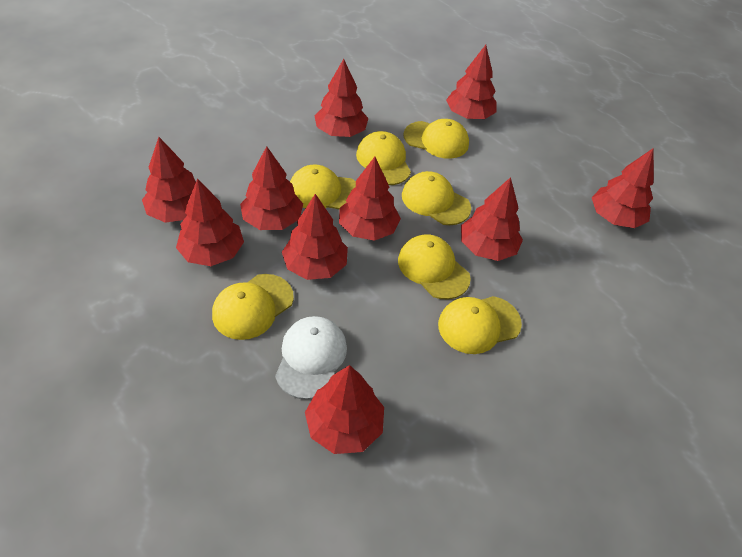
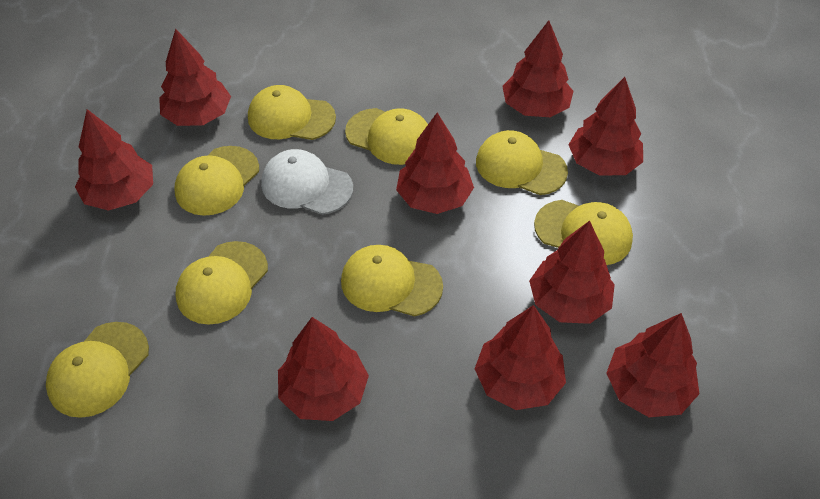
red tree: 10 -> 9
yellow cap: 7 -> 8

